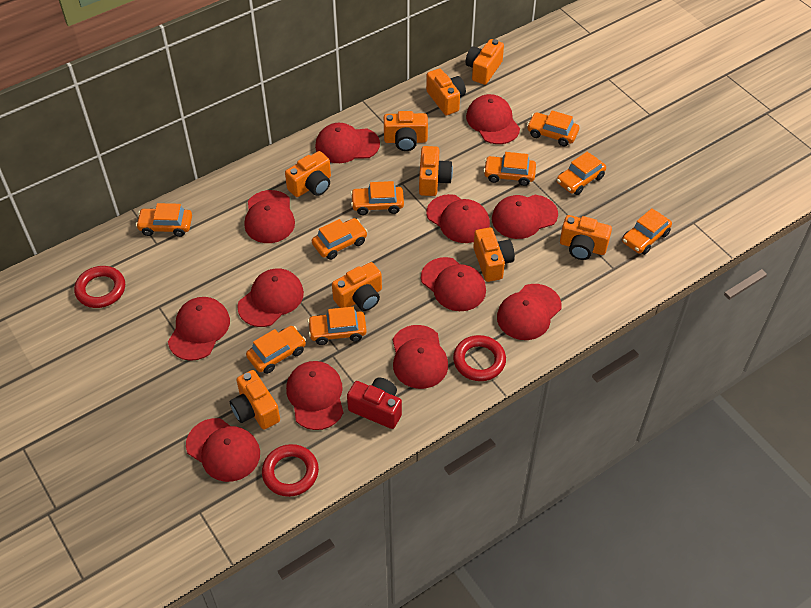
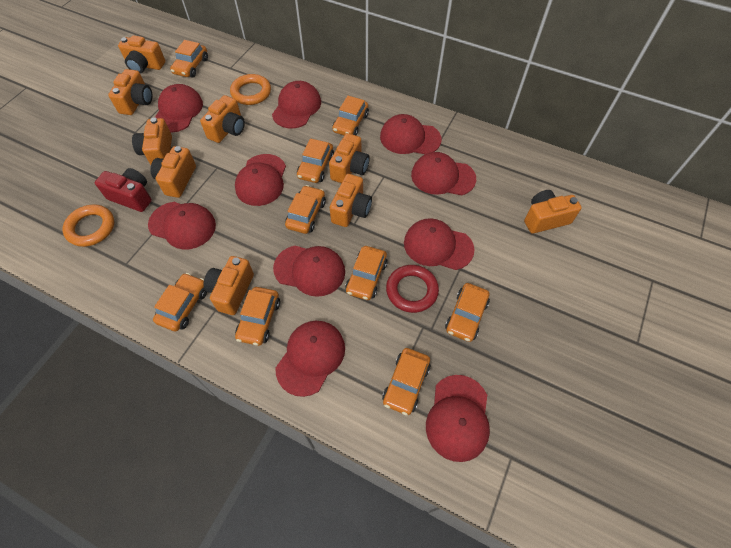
orange ring: 0 -> 2
red cap: 12 -> 10
red ring: 3 -> 1

